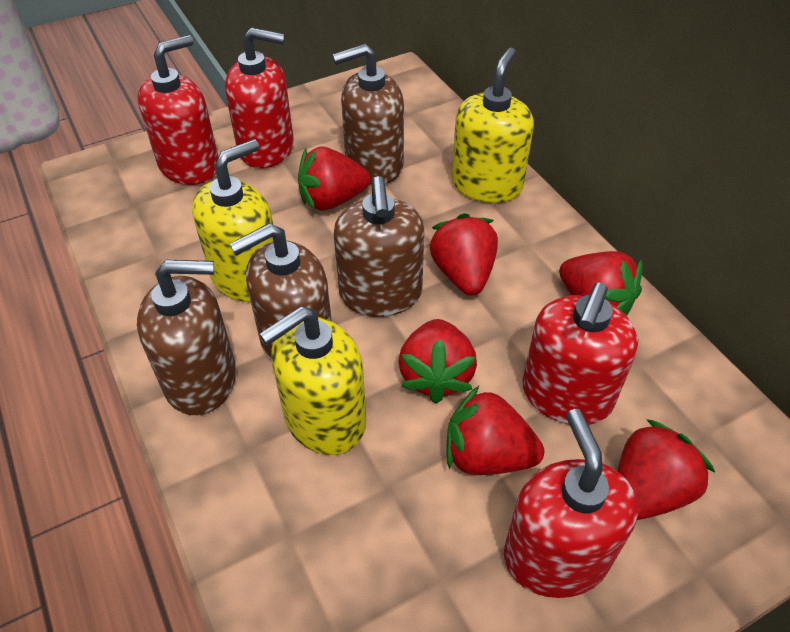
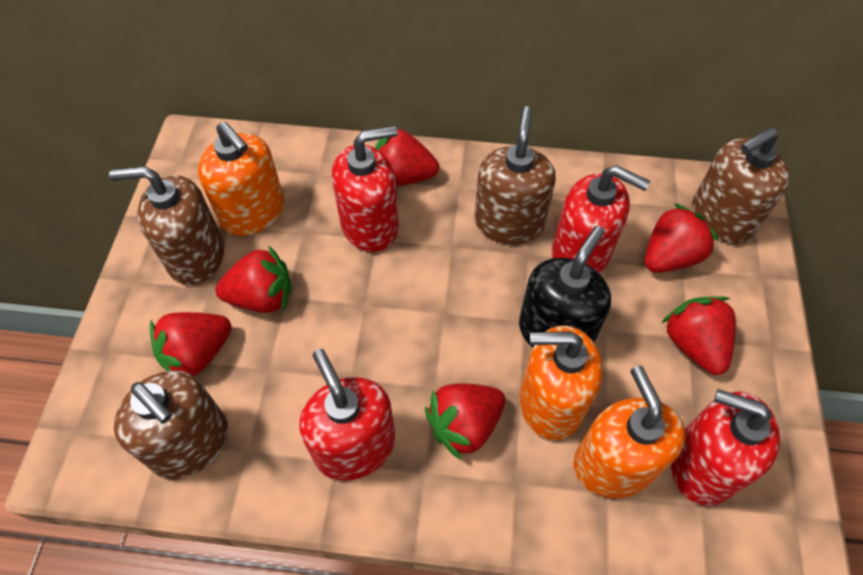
black soap dispenser: 0 -> 1
orange soap dispenser: 0 -> 3
yellow soap dispenser: 3 -> 0

